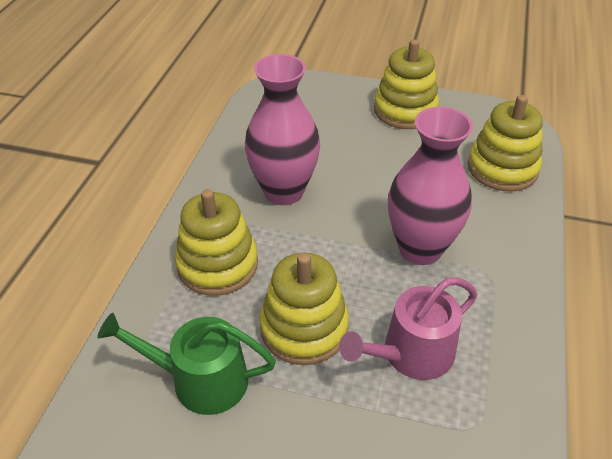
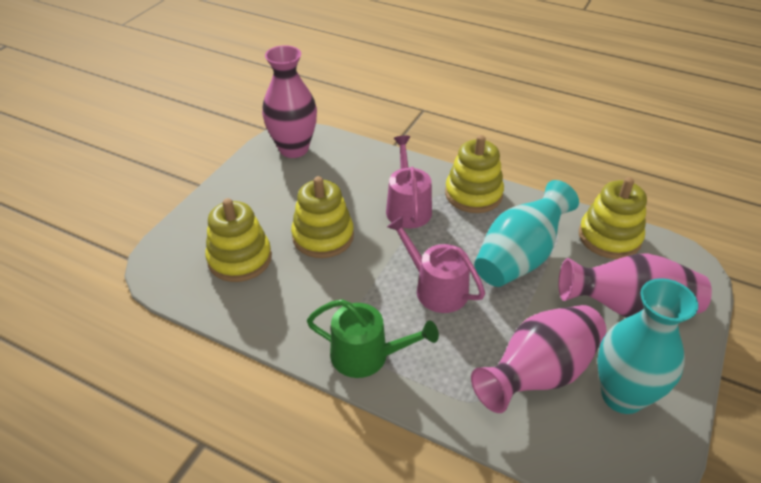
pink vase: 2 -> 3
pink watering can: 1 -> 2
turquoise vase: 0 -> 2

